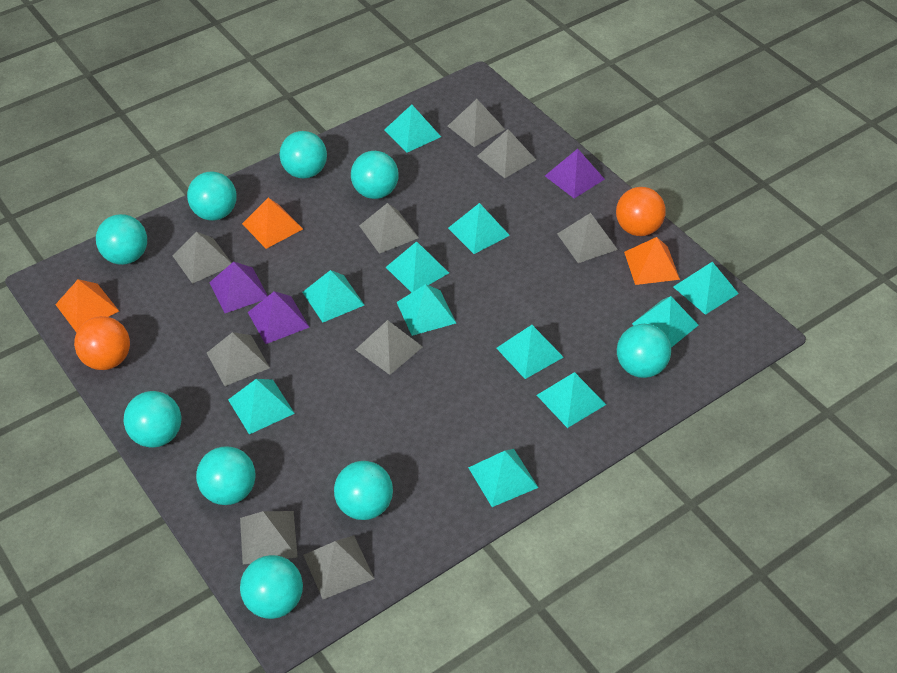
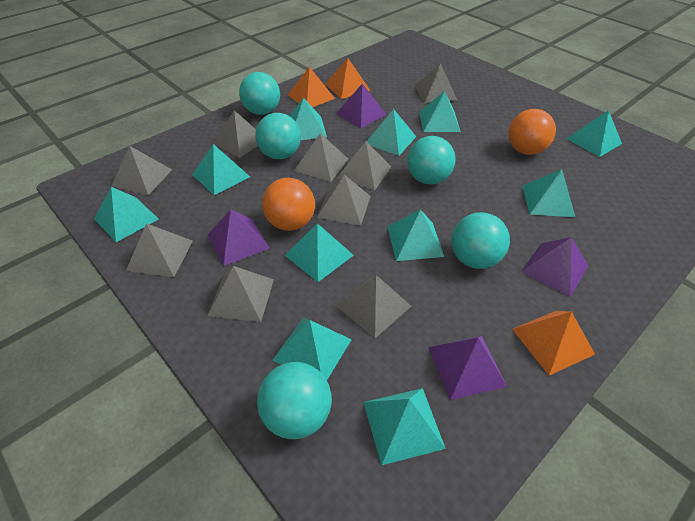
purple pyramid: 3 -> 4
turquoise ball: 9 -> 5

